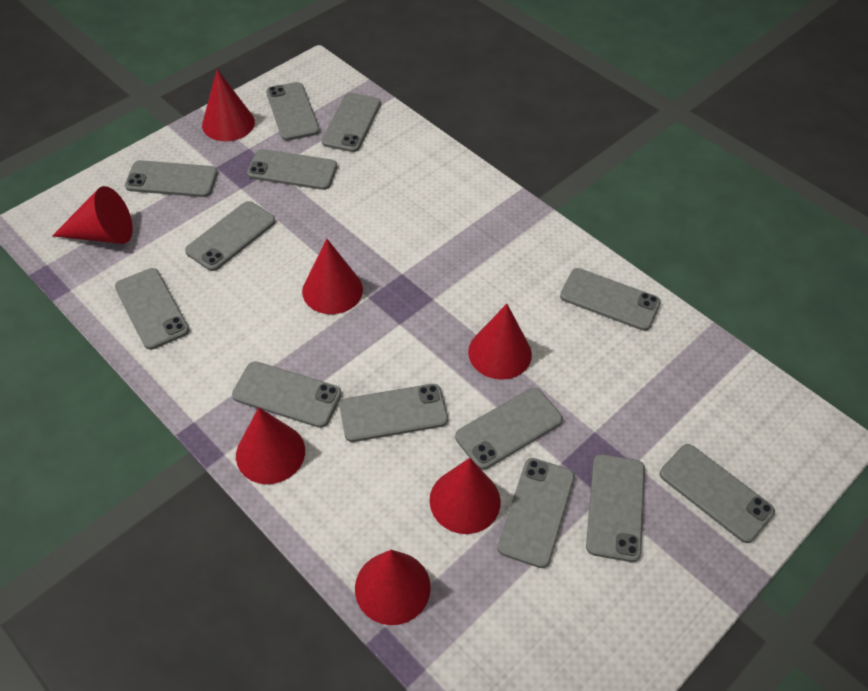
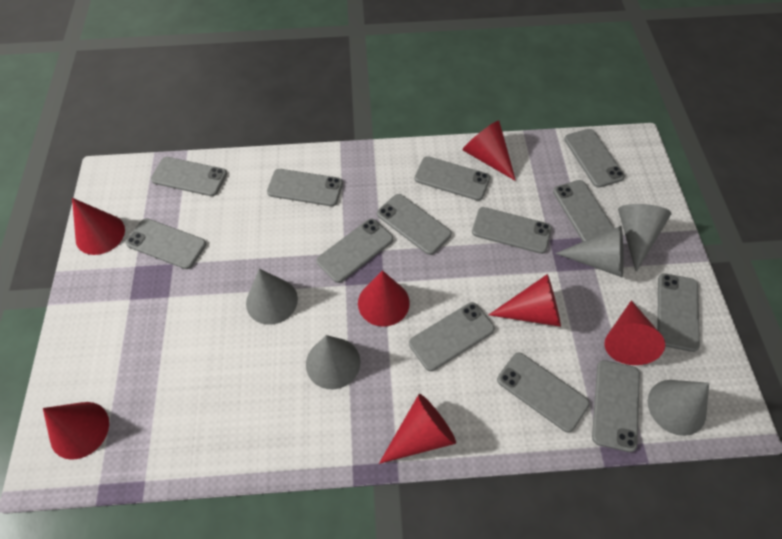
grey cone: 0 -> 5

